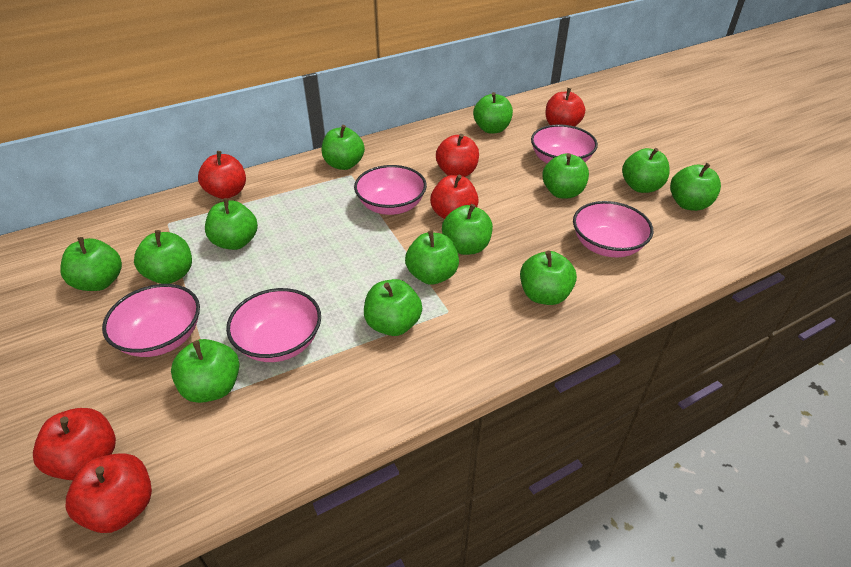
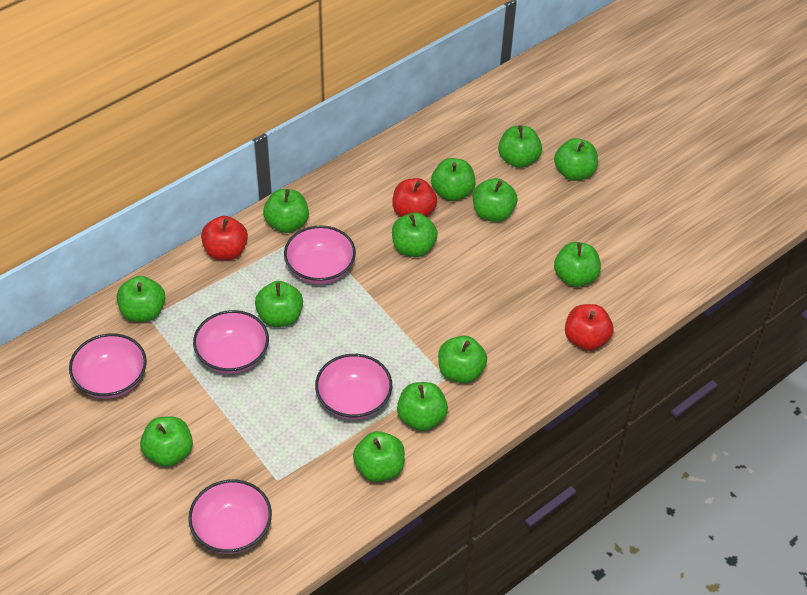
red apple: 6 -> 3

